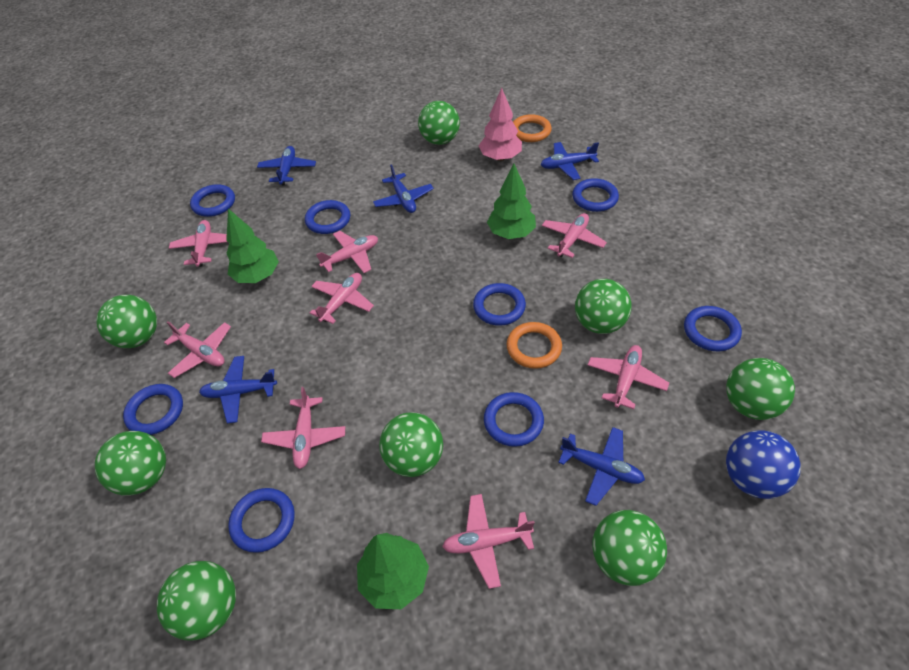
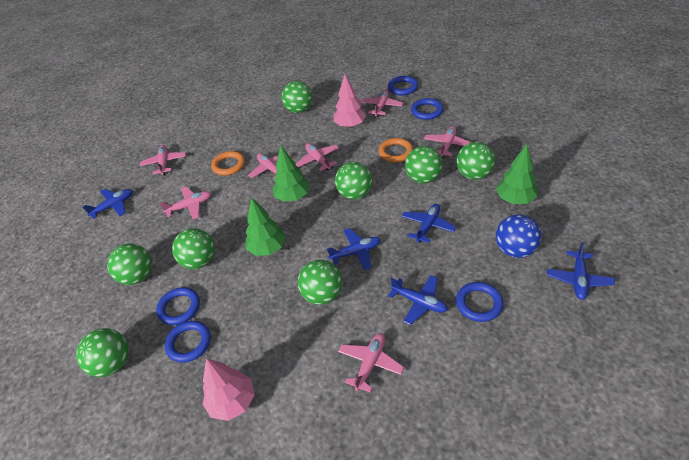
blue ring: 8 -> 5
pink plane: 8 -> 7
pink tree: 1 -> 2

